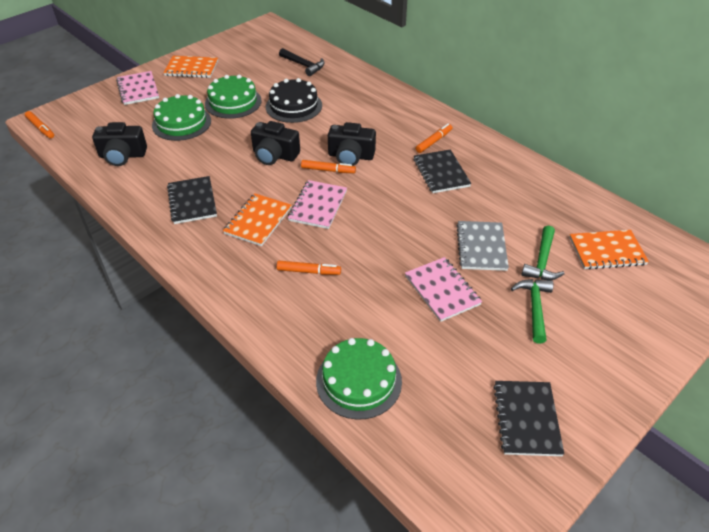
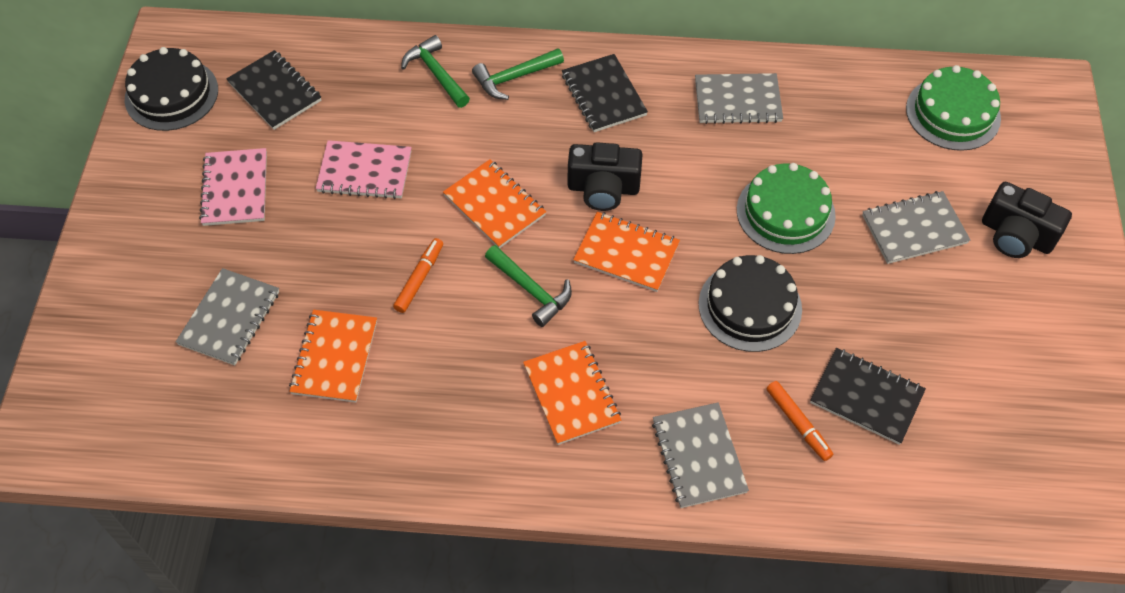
black cake: 1 -> 2
black camera: 3 -> 2
black hammer: 1 -> 0
green cake: 3 -> 2
green hammer: 2 -> 3
grey notebook: 1 -> 4
orange marker: 4 -> 2
orange notebook: 3 -> 4
pink notebook: 3 -> 2

